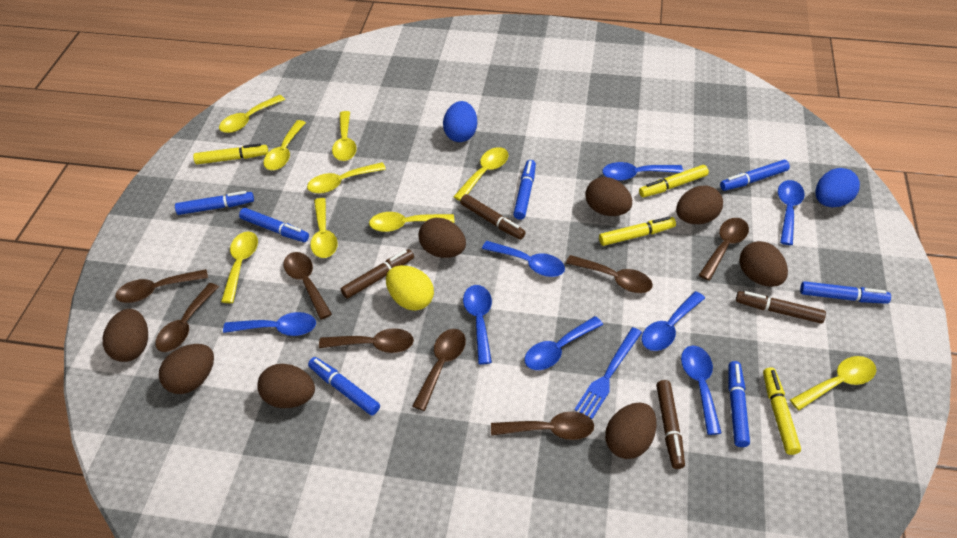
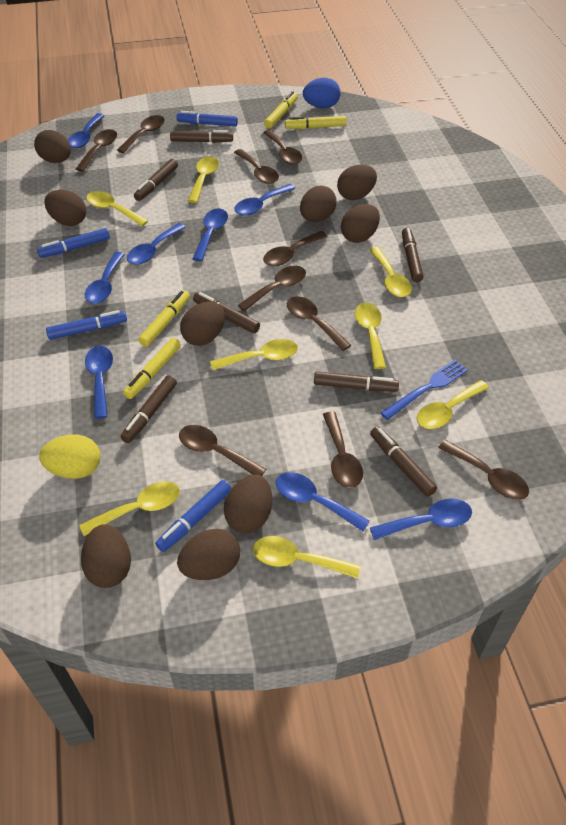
blue egg: 2 -> 1
blue marker: 7 -> 4
brown egg: 8 -> 9
brown marker: 4 -> 7
brown spoon: 8 -> 10
yellow spoon: 9 -> 8

